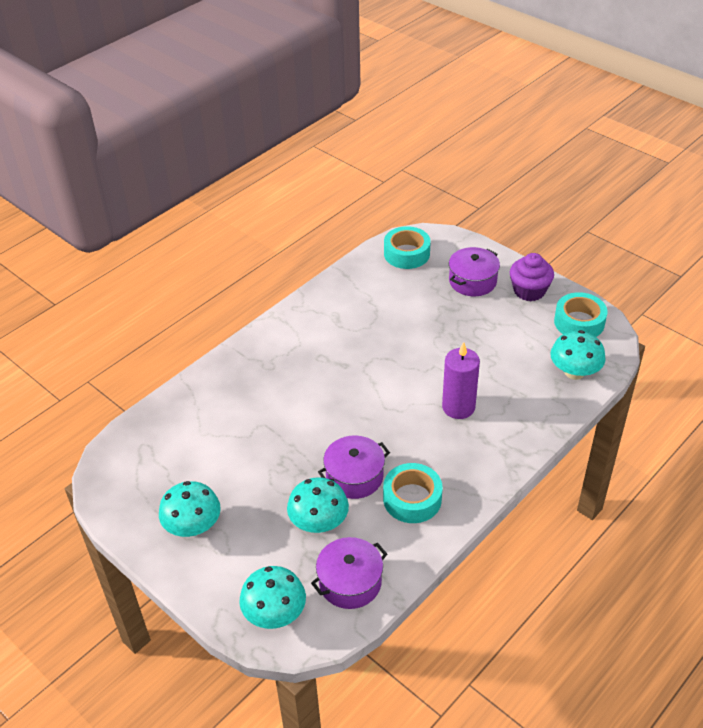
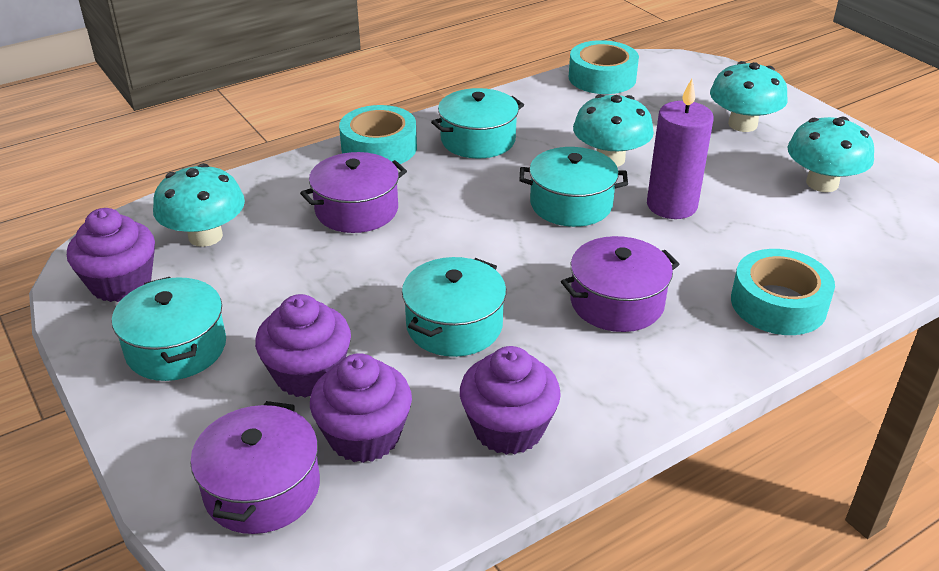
purple cupcake: 1 -> 4
turquoise pot: 0 -> 4

